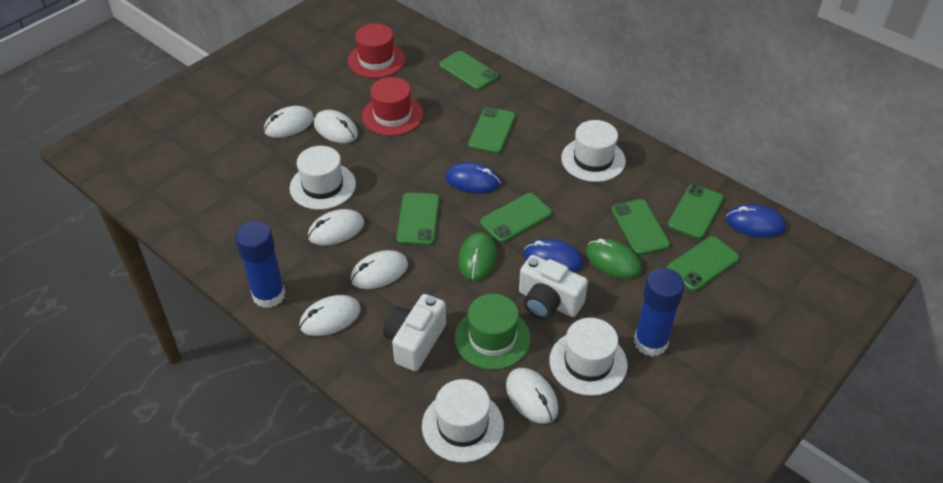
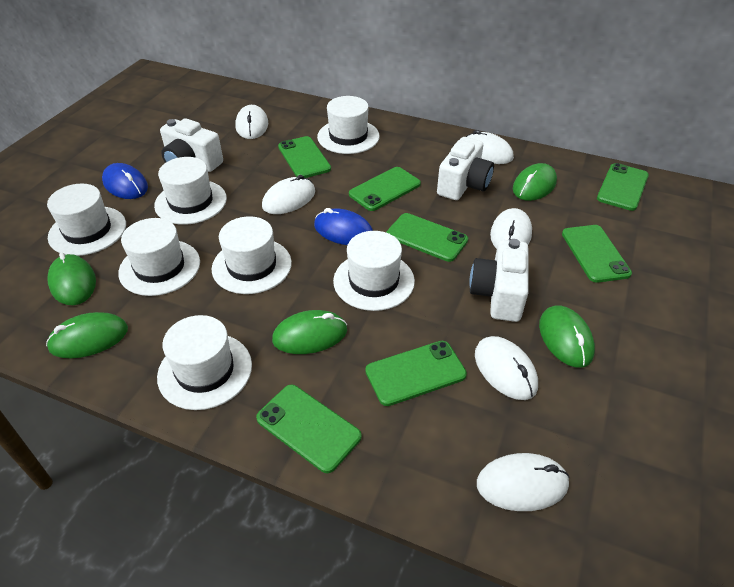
blue glue stick: 2 -> 0
blue mouse: 3 -> 2
green hat: 1 -> 0
green mouse: 2 -> 5
red hat: 2 -> 0
white camera: 2 -> 3
white hat: 4 -> 7

